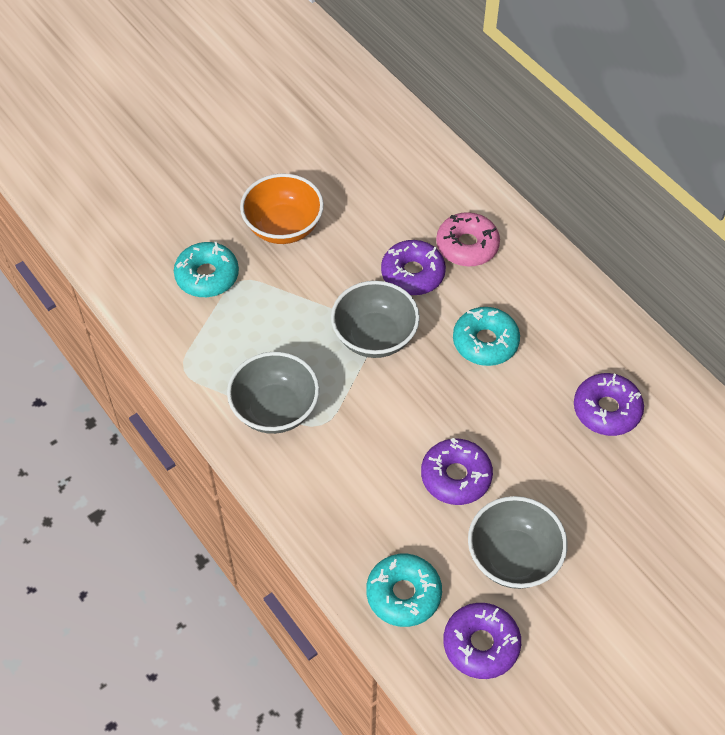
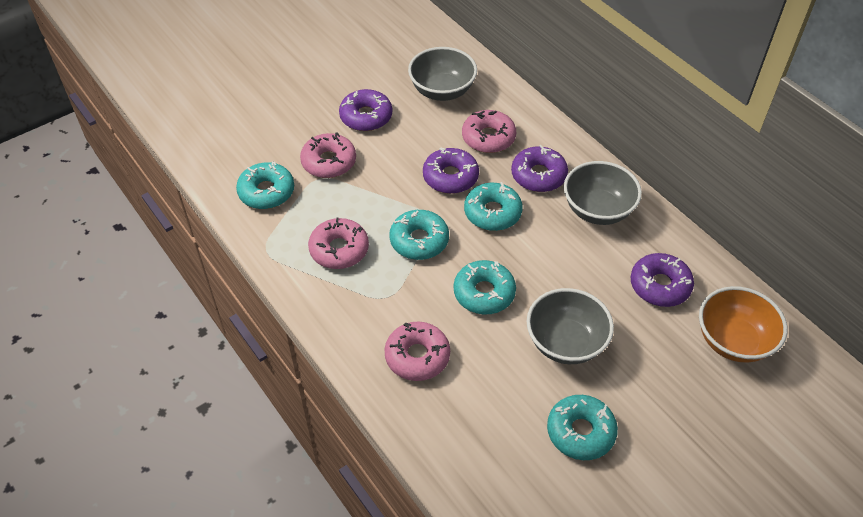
pink donut: 1 -> 4
turquoise donut: 3 -> 5

